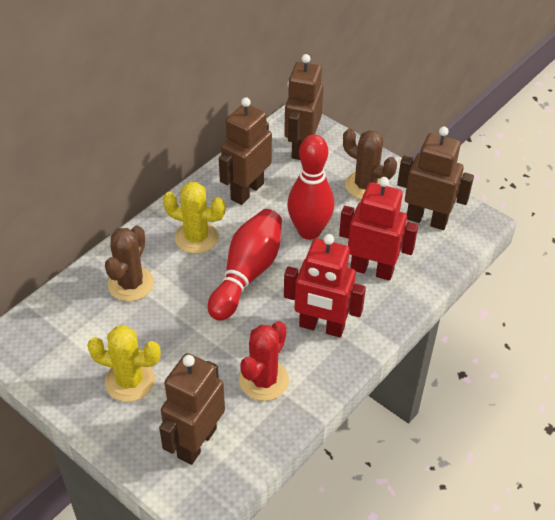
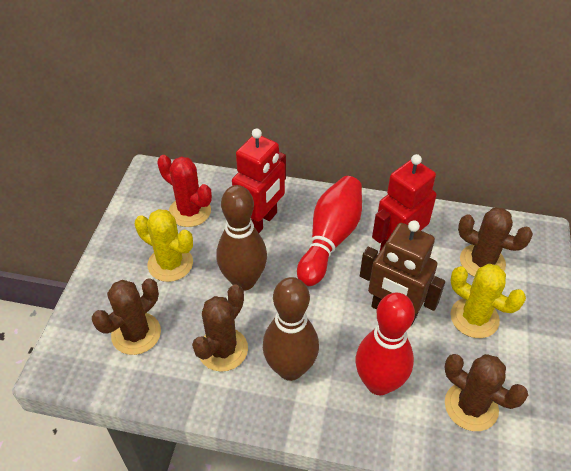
brown bowling pin: 0 -> 2
brown cactus: 2 -> 4
brown robot: 4 -> 1

